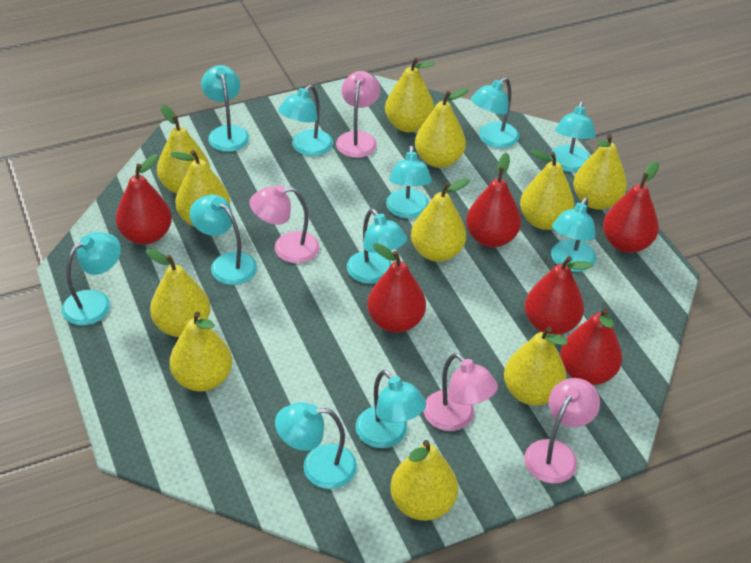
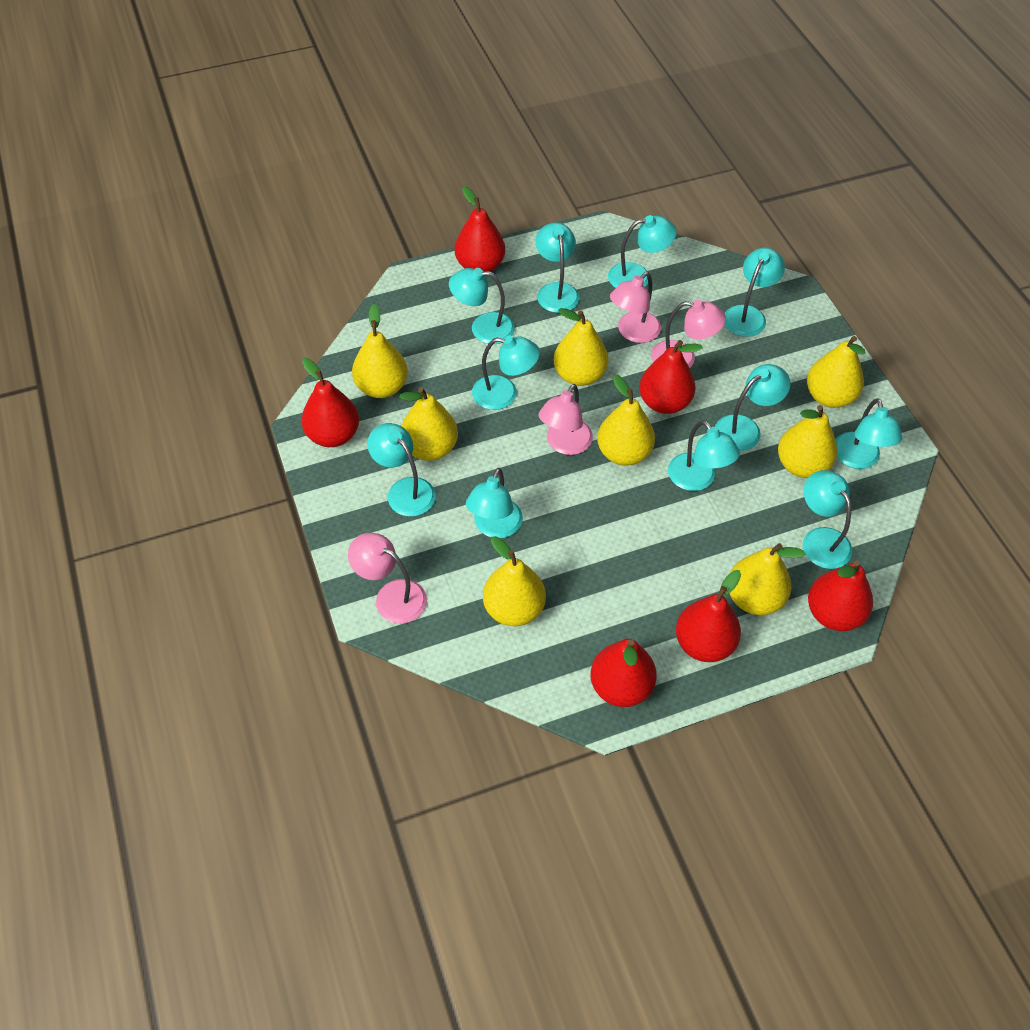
yellow pear: 11 -> 8

